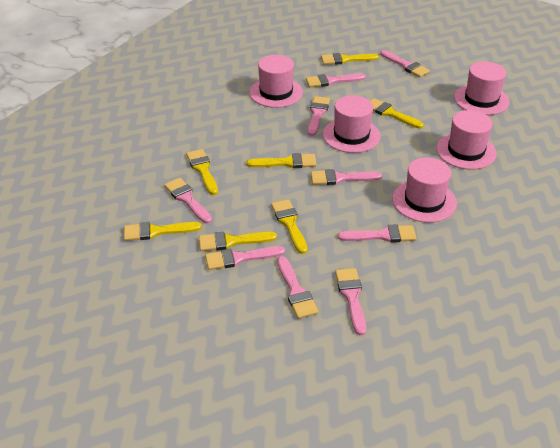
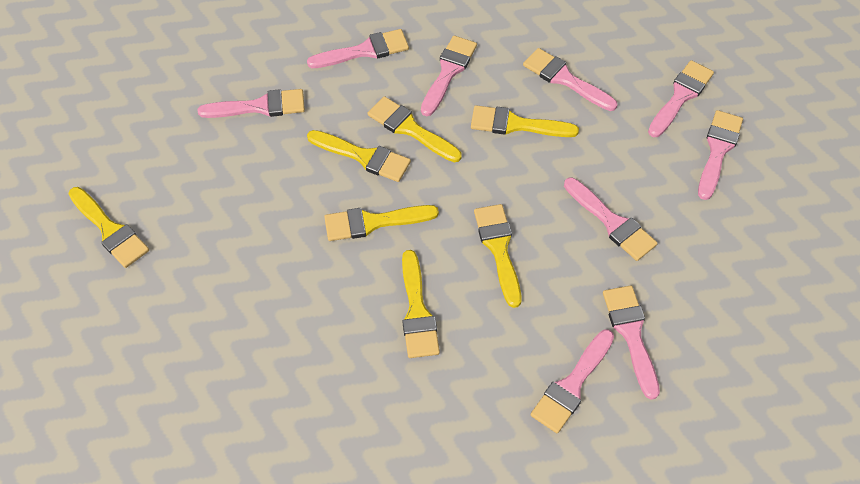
pink hat: 5 -> 0

